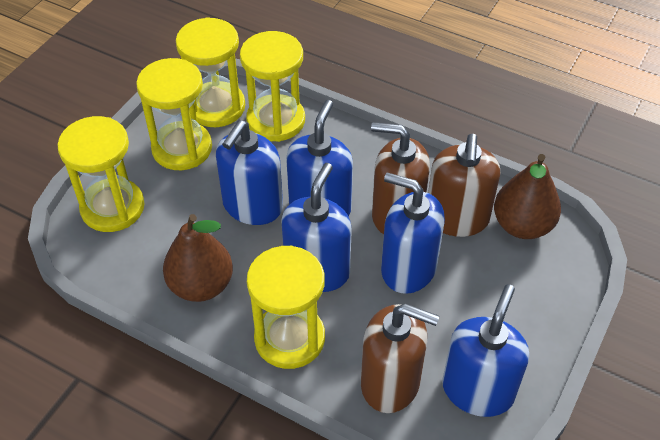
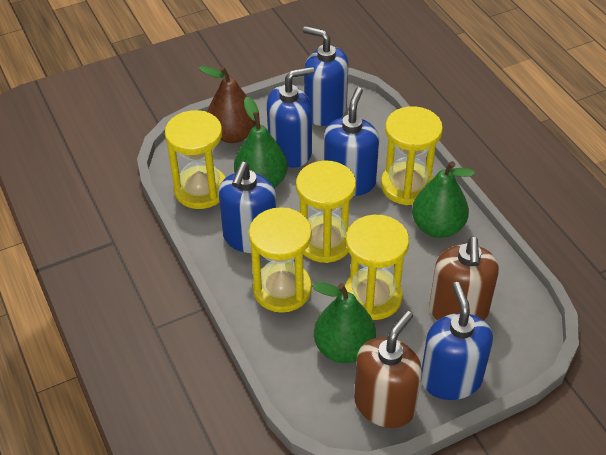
brown pear: 2 -> 1
brown soap dispenser: 3 -> 2
green pear: 0 -> 3

